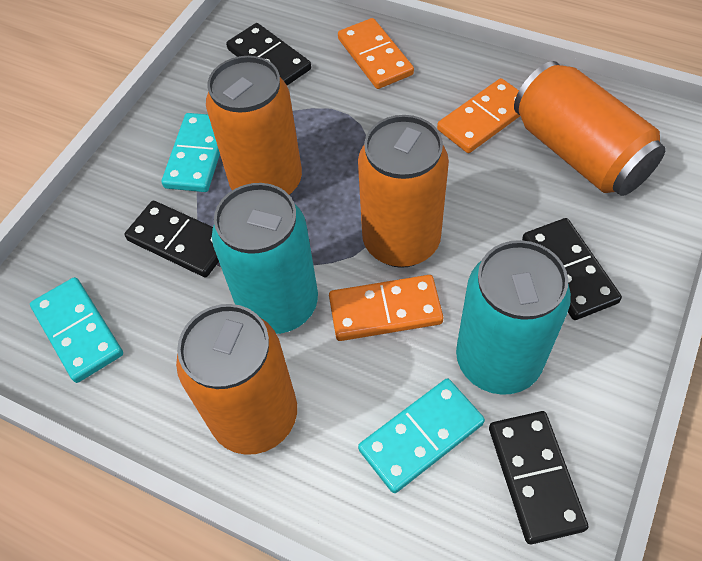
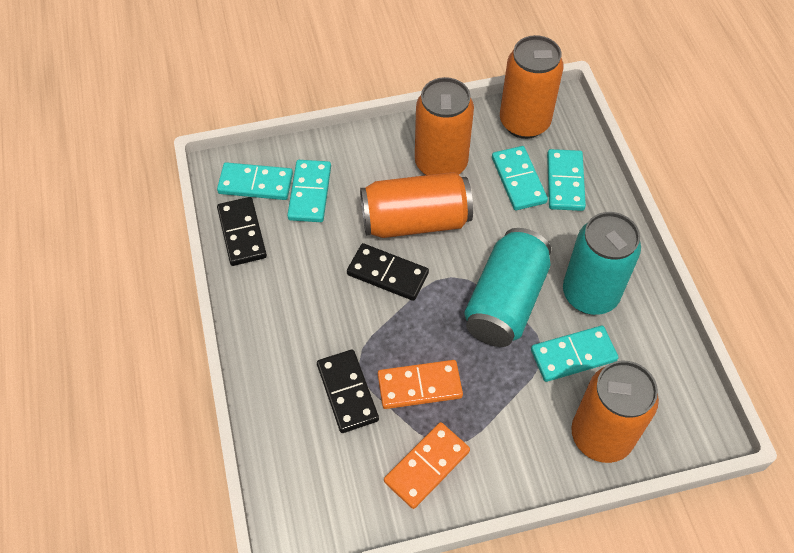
black domino: 4 -> 3
orange domino: 3 -> 2
turquoise domino: 3 -> 5

